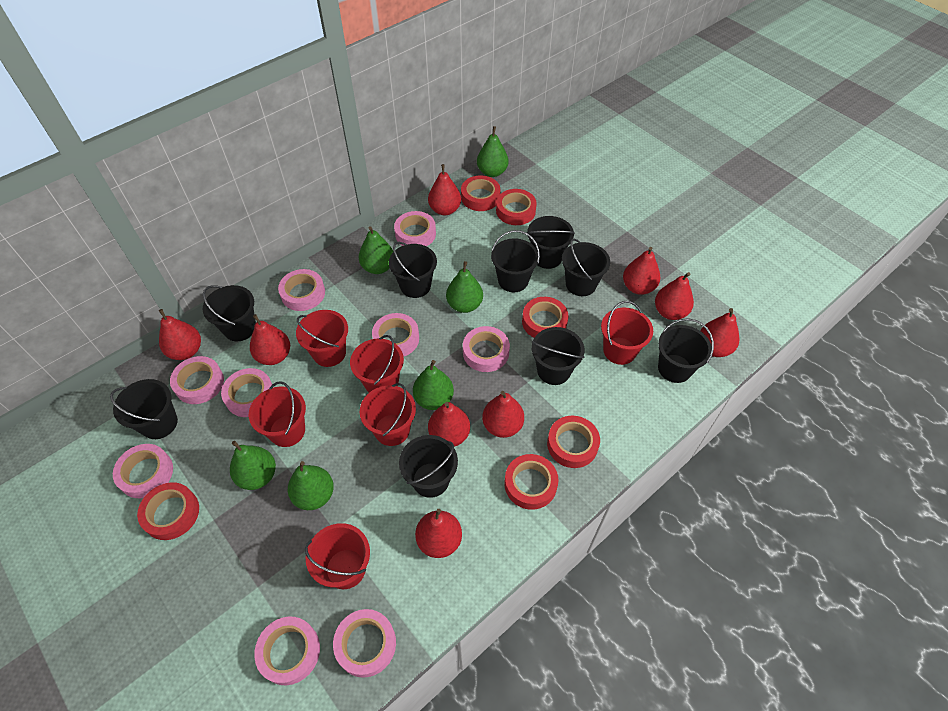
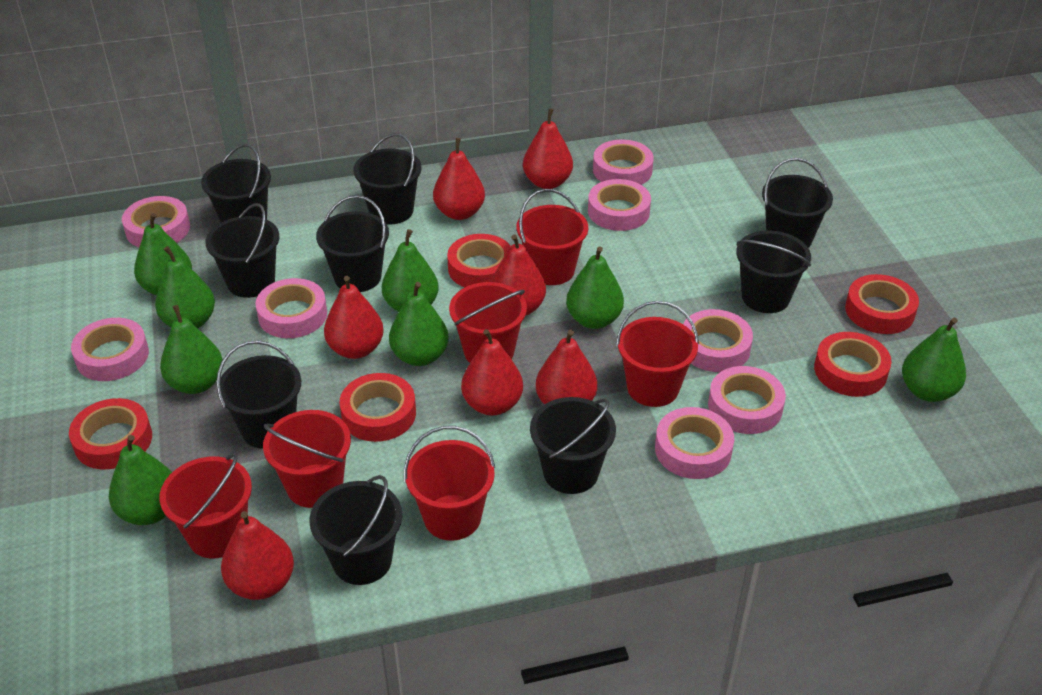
green pear: 6 -> 8
pink tape: 9 -> 8
red pear: 9 -> 7
red tape: 6 -> 5

